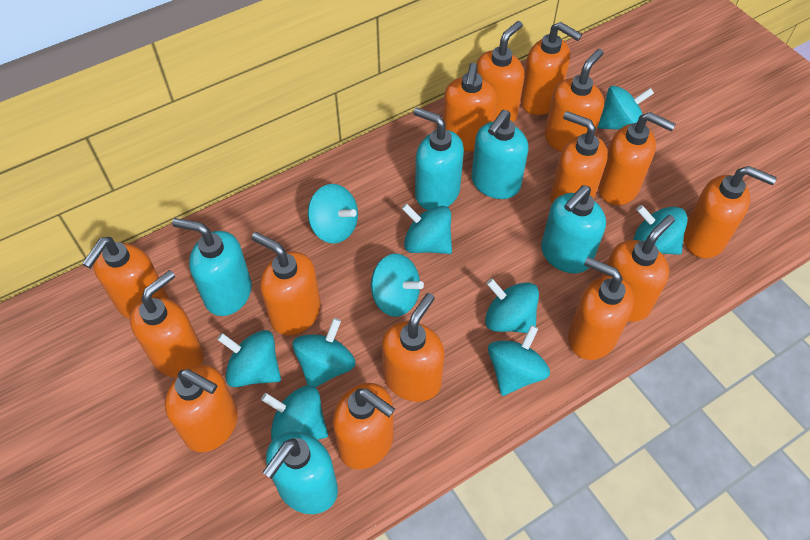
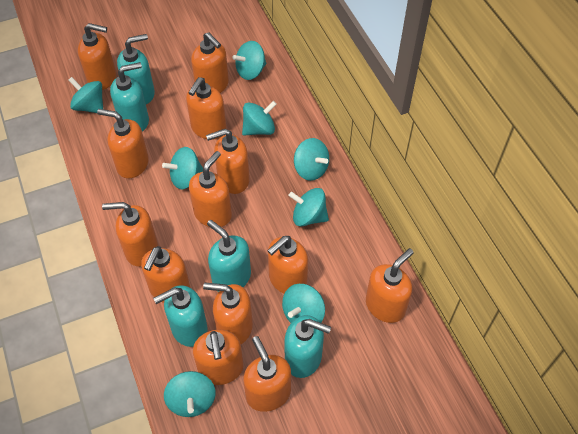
orange soap dispenser: 15 -> 13
turquoise spinning top: 10 -> 8

